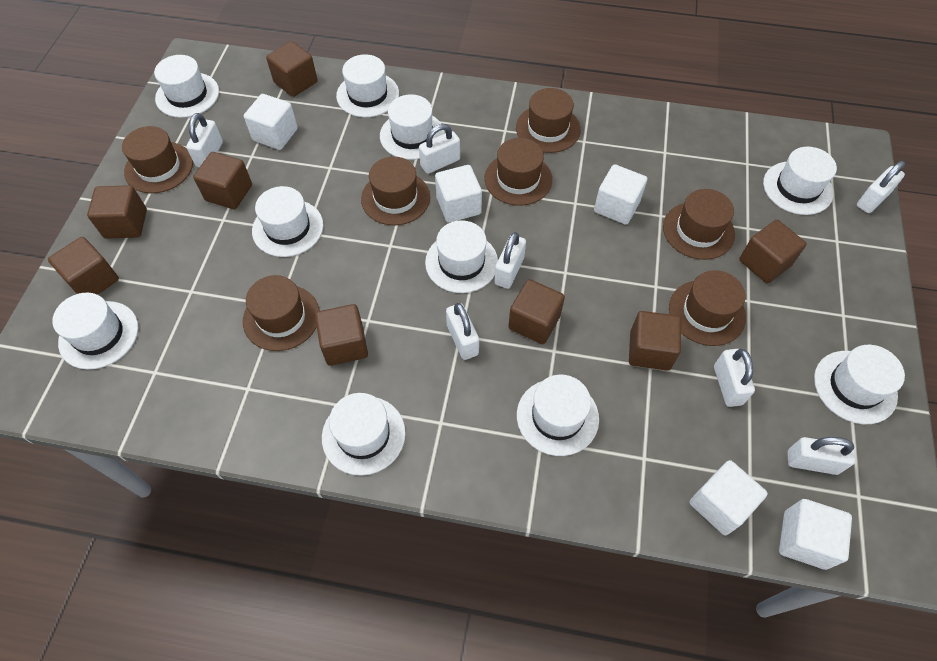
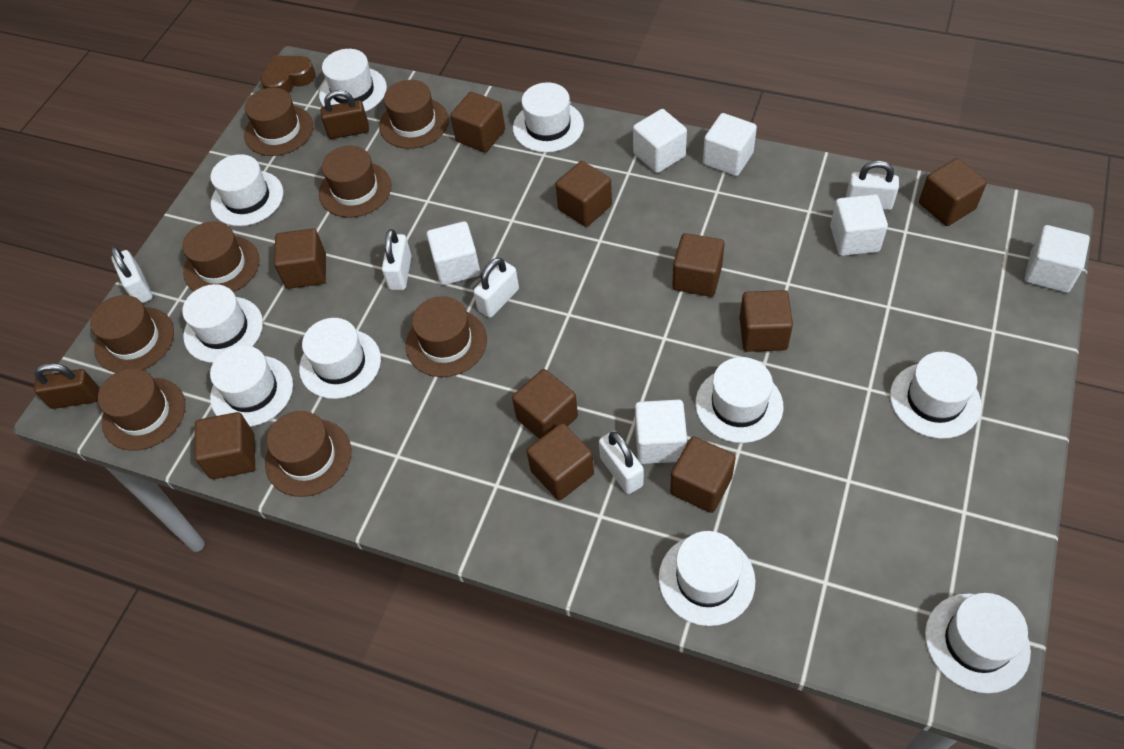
brown cube: 8 -> 10
brown hat: 7 -> 8
brown heart: 0 -> 1
brown padlock: 0 -> 2
white cube: 5 -> 6
white padlock: 7 -> 5

